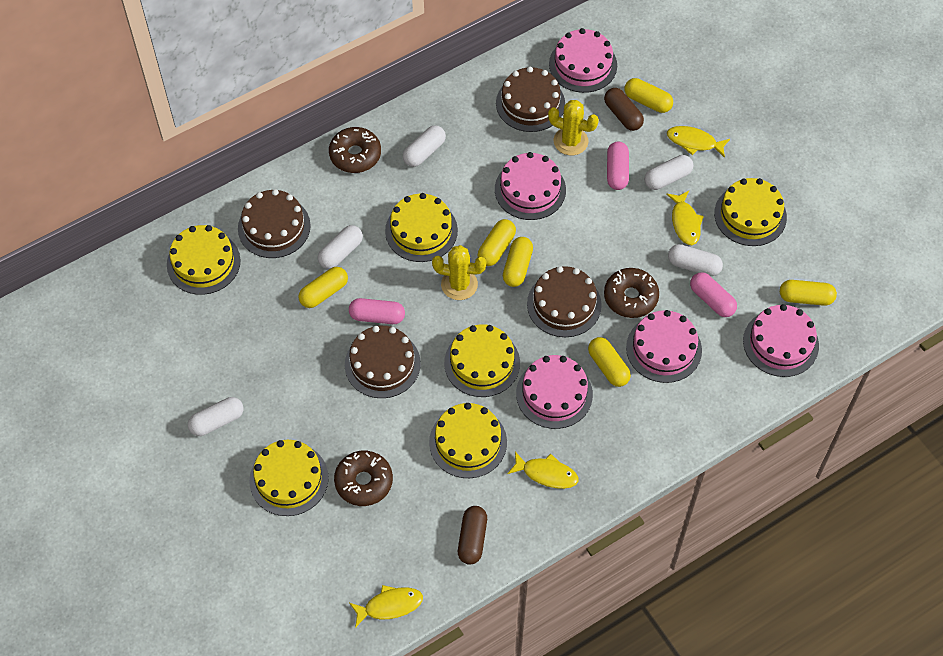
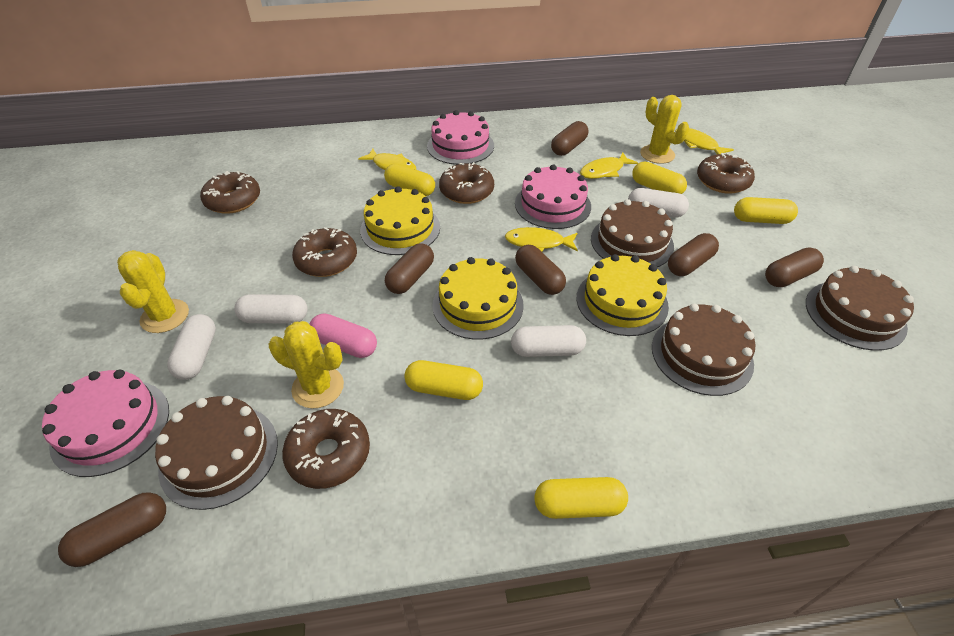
brown capsule: 2 -> 6
brown donut: 3 -> 5
pink cake: 5 -> 3
pink capsule: 3 -> 1
white capsule: 5 -> 4
yellow cactus: 2 -> 3
yellow cake: 6 -> 3
yellow capsule: 6 -> 5

